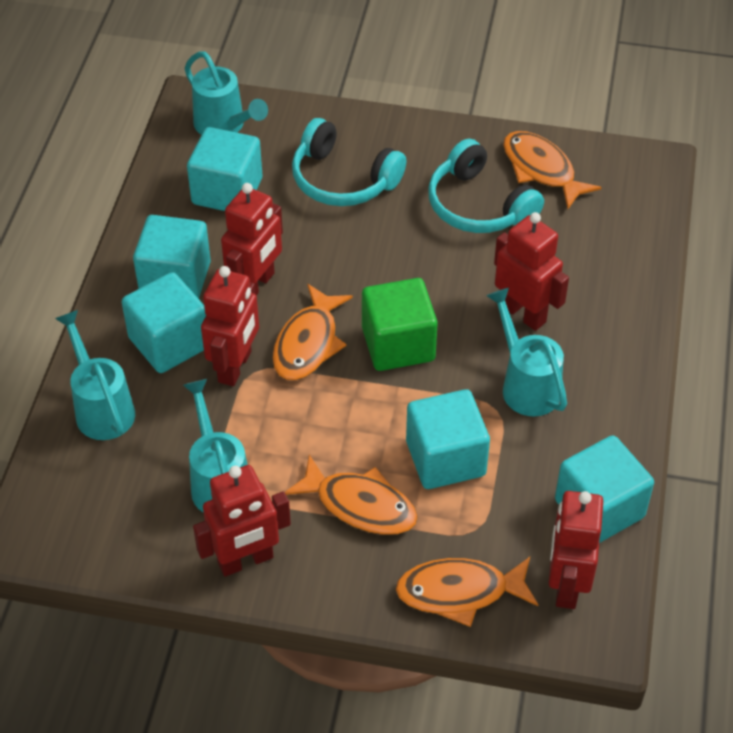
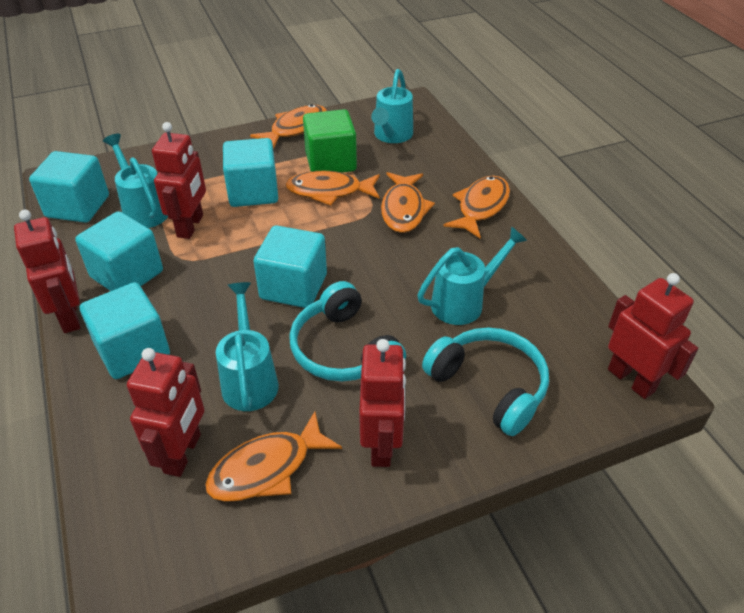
orange fish: 4 -> 5

